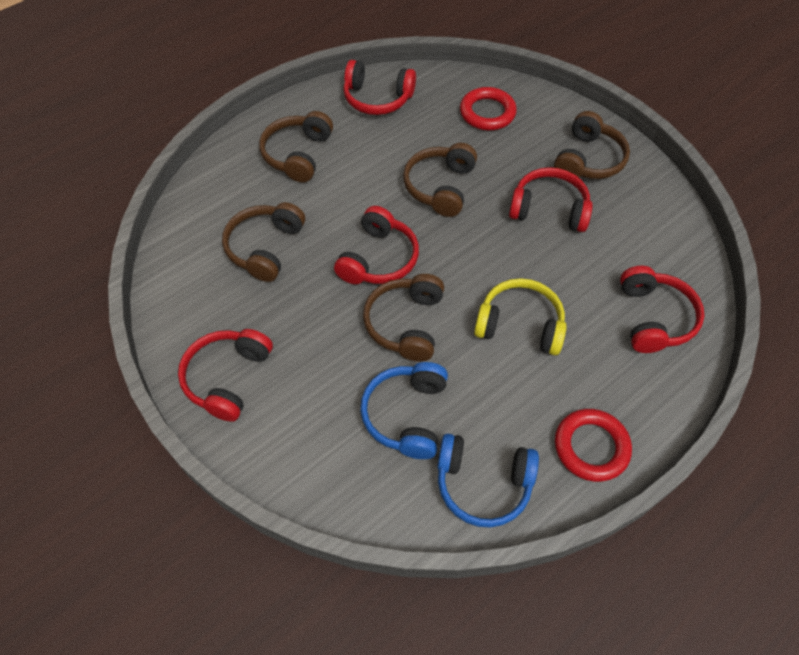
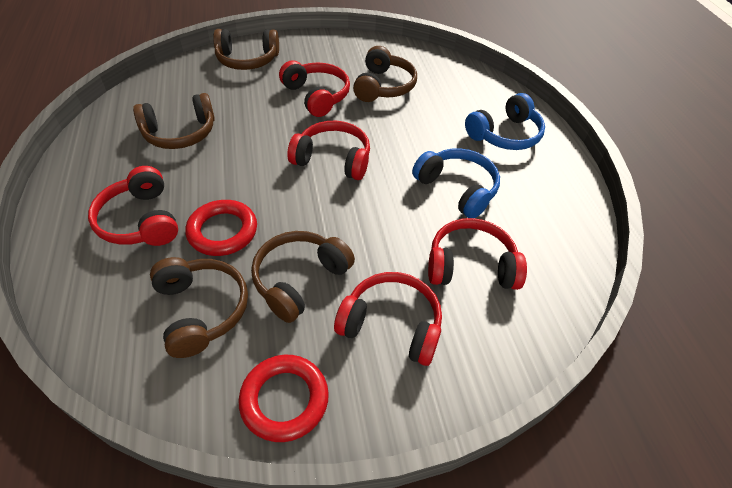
yellow headphones: 1 -> 0

